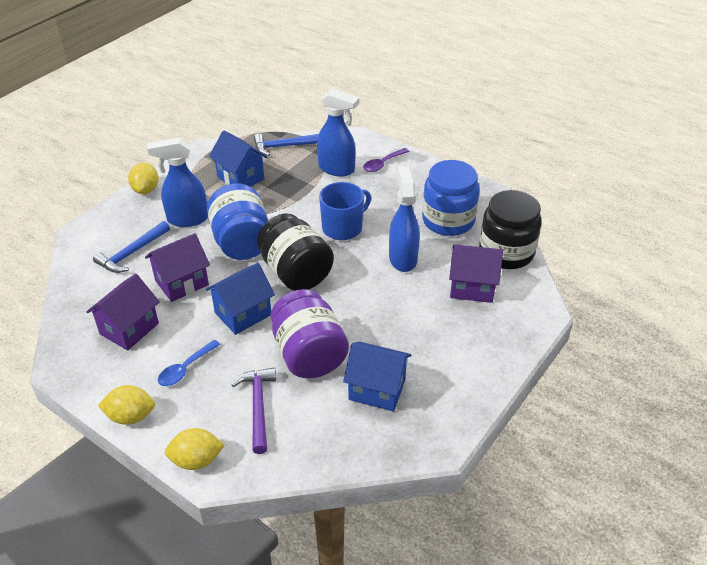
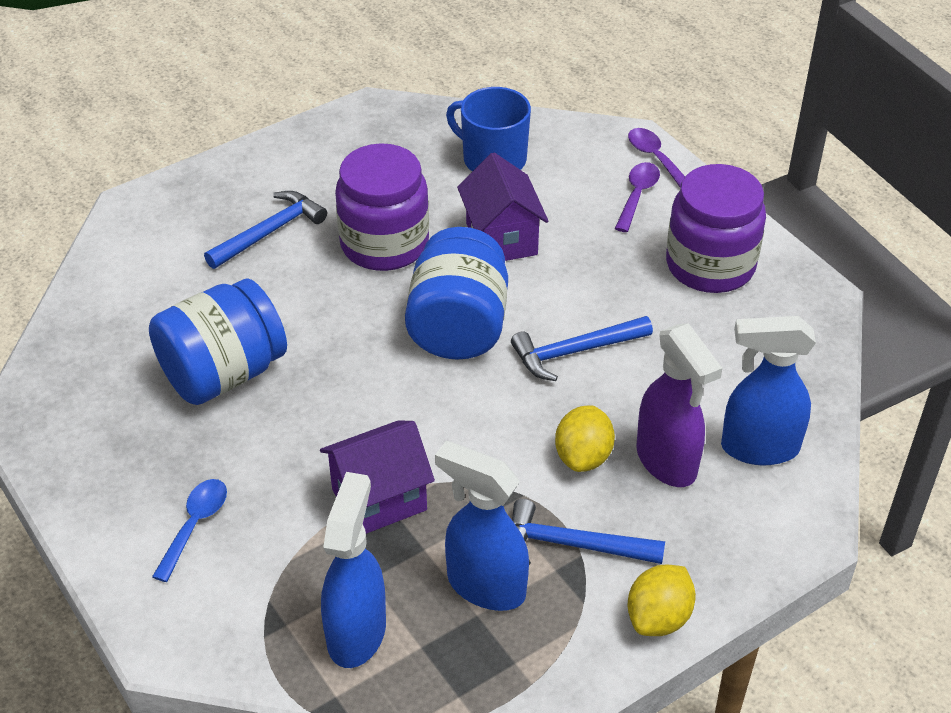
black jar: 2 -> 0
blue hammer: 2 -> 3
blue house: 3 -> 0
purple hammer: 1 -> 0
purple house: 3 -> 2
purple jar: 1 -> 2
purple spoon: 1 -> 2
purple spray bottle: 0 -> 1
yellow lemon: 3 -> 2

